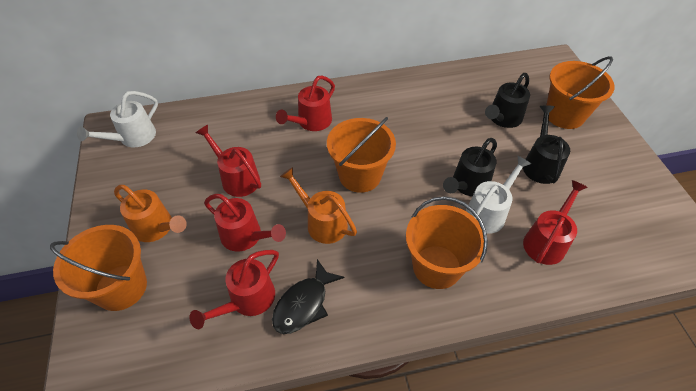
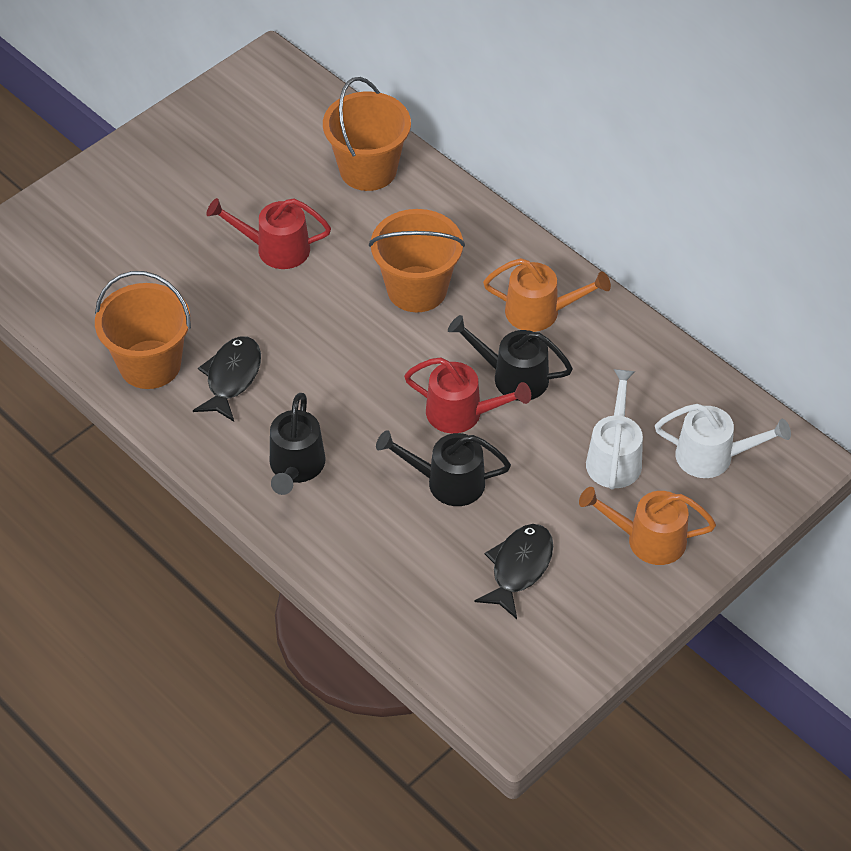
black fish: 1 -> 2
orange bucket: 4 -> 3
red watering can: 5 -> 2

